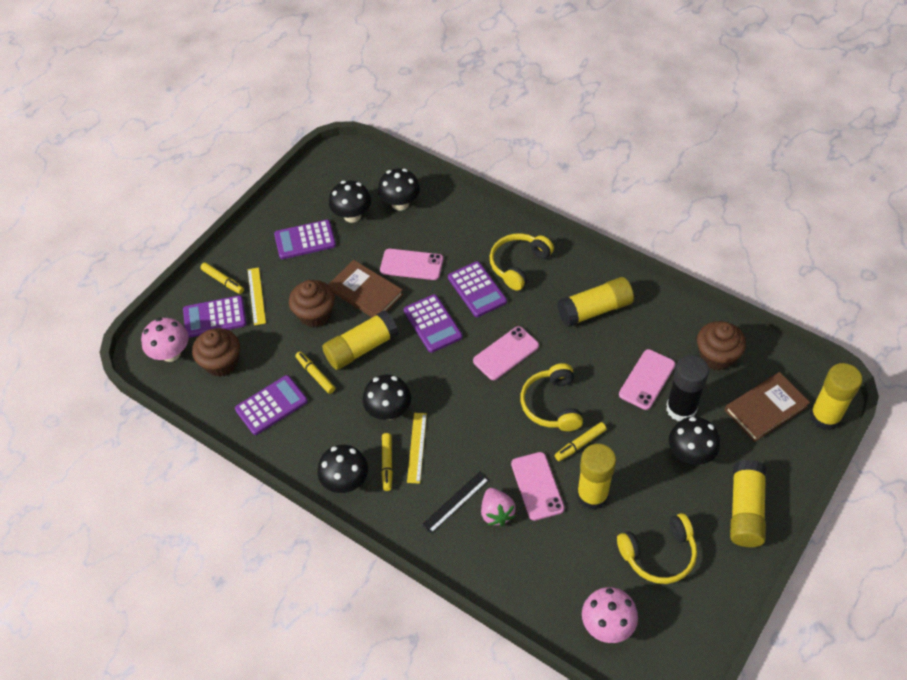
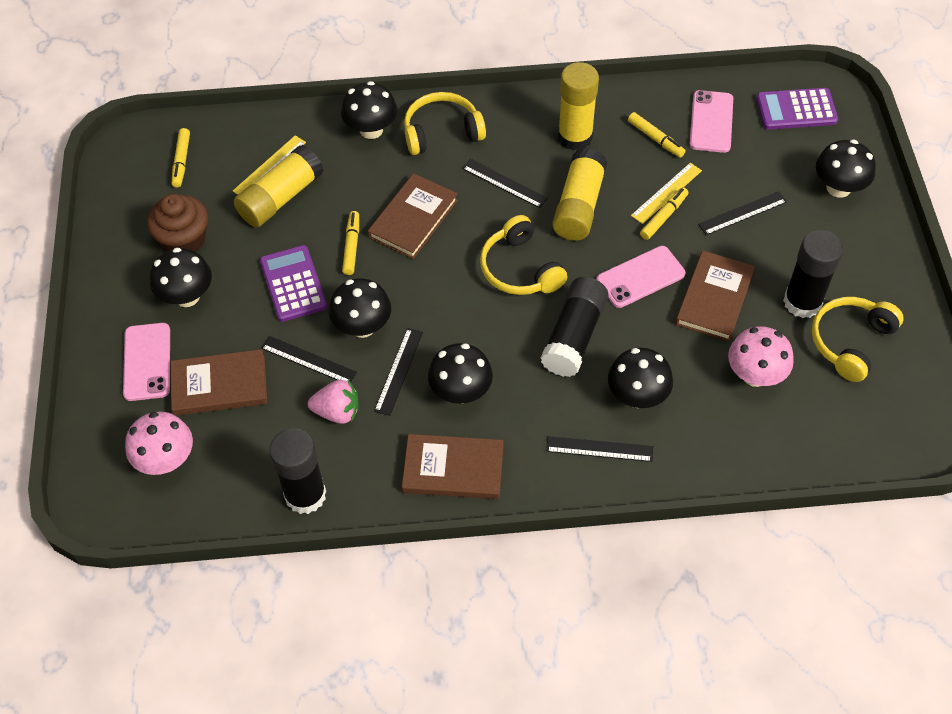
black glue stick: 1 -> 3
black mushroom: 5 -> 6
black ruler: 1 -> 5
brown book: 2 -> 4
brown cupcake: 3 -> 1
pink phone: 4 -> 3
purple calculator: 5 -> 2
yellow glue stick: 5 -> 3

